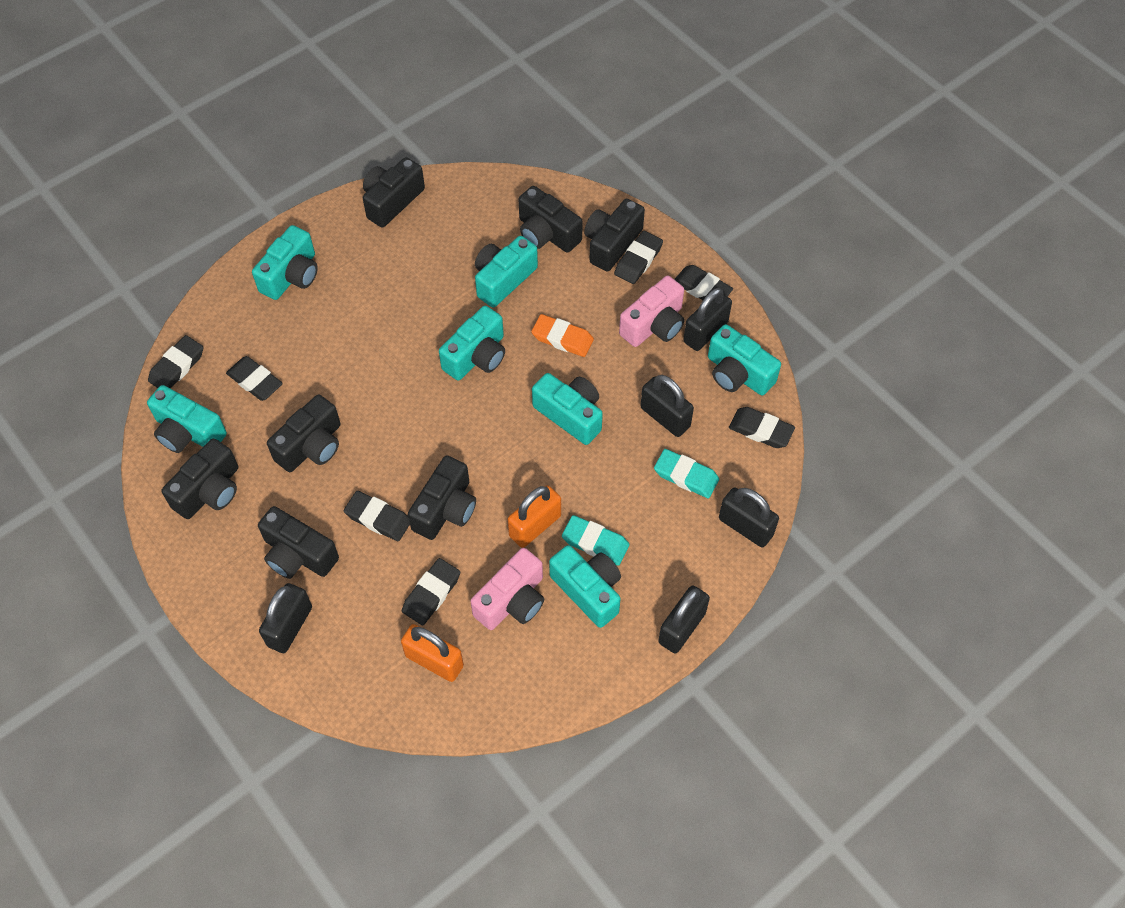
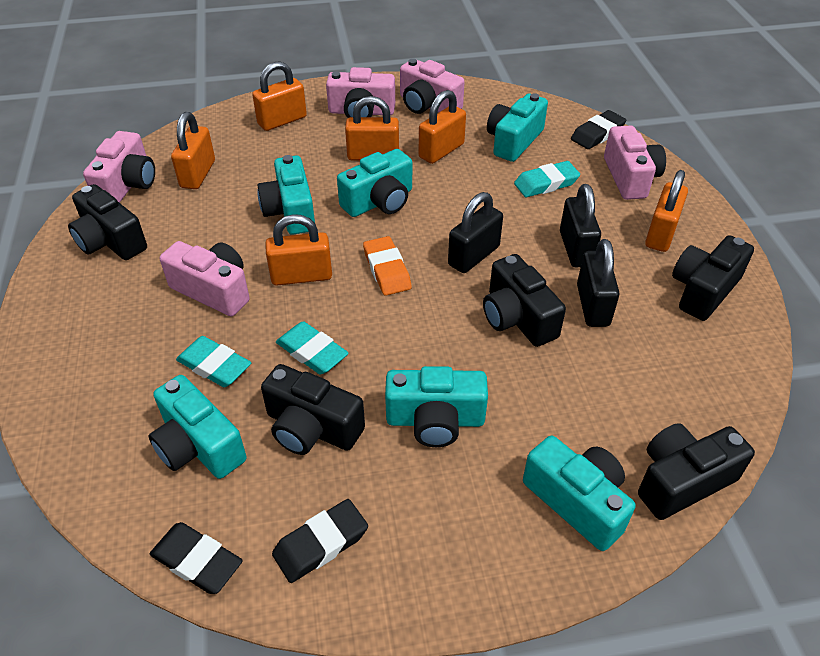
black camera: 7 -> 5
black eraser: 7 -> 3
black padlock: 5 -> 3
orange padlock: 2 -> 6
pink camera: 2 -> 5
turquoise camera: 7 -> 6
turquoise eraser: 2 -> 3

